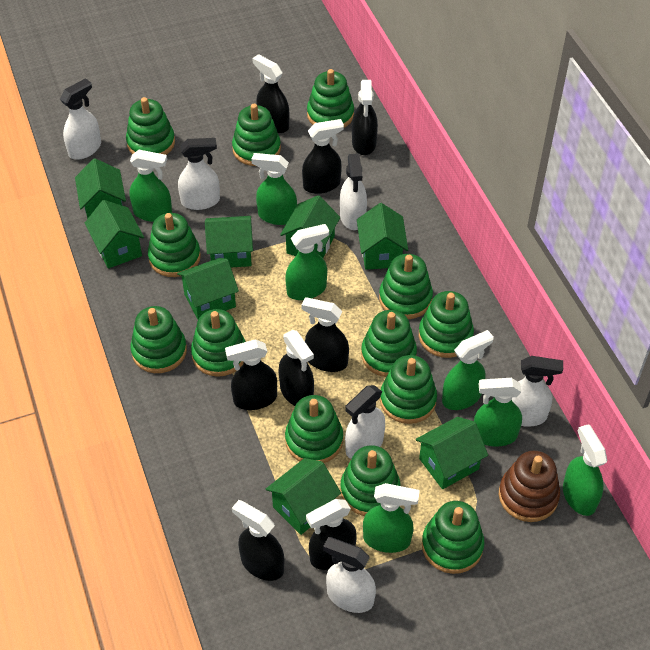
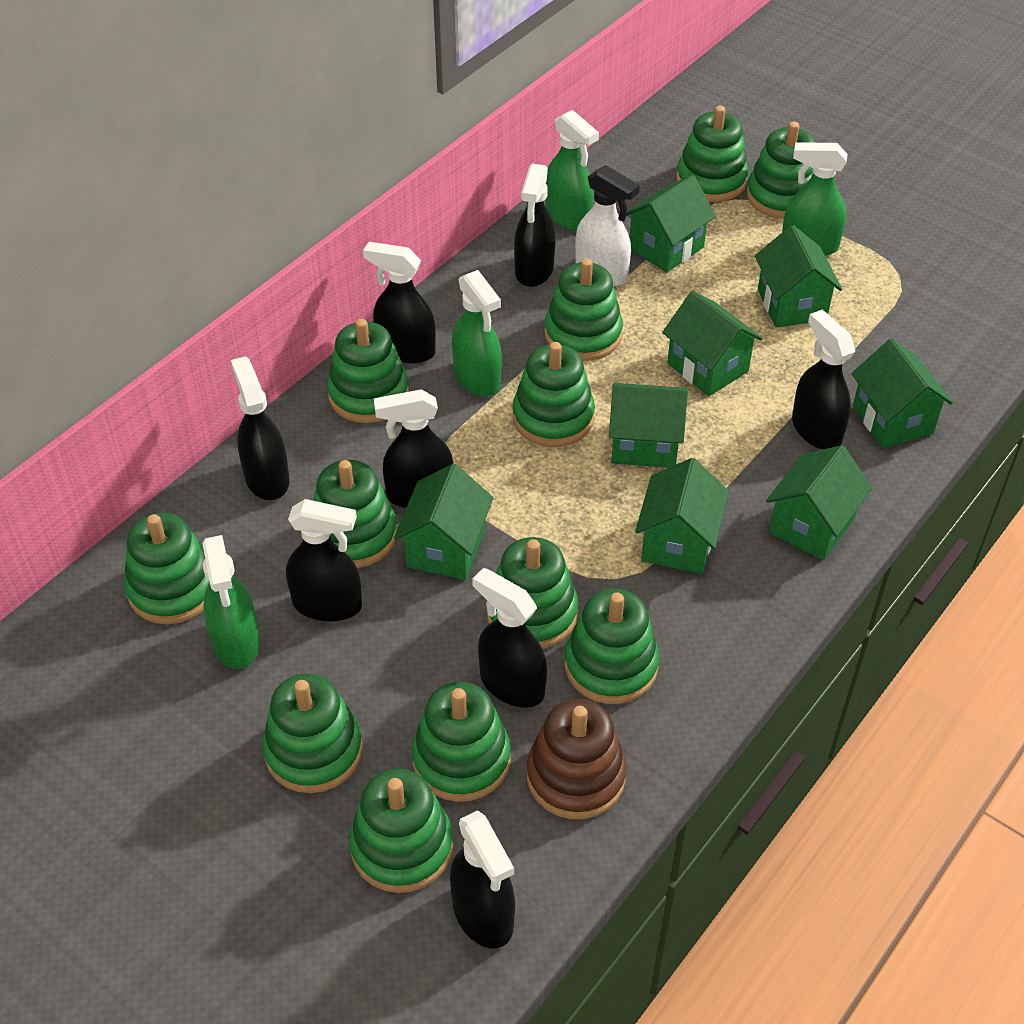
green spray bottle: 7 -> 4
green stacking toy: 13 -> 12
white spray bottle: 6 -> 1

